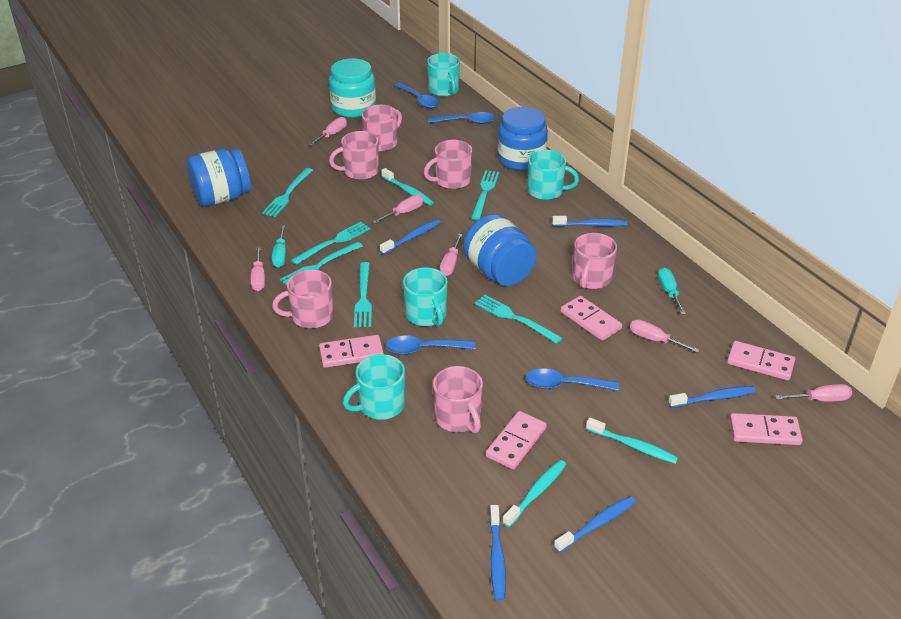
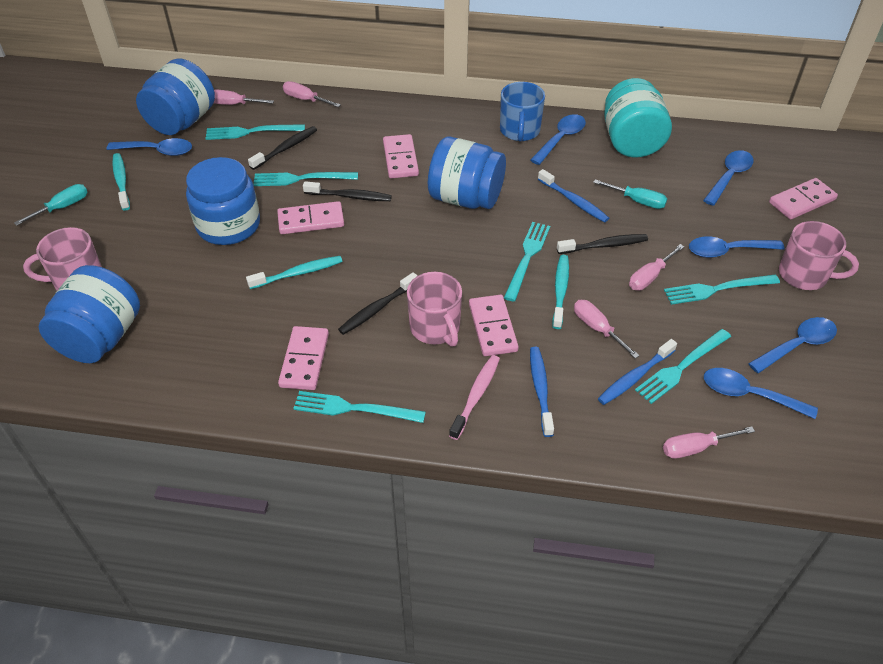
black toothbrush: 0 -> 4
blue jar: 3 -> 4
blue mug: 0 -> 1
blue spoon: 4 -> 6
blue toothbrush: 5 -> 3
pink mug: 6 -> 3
pink screwdriver: 6 -> 5
pink toothbrush: 0 -> 1
turquoise mug: 4 -> 0

